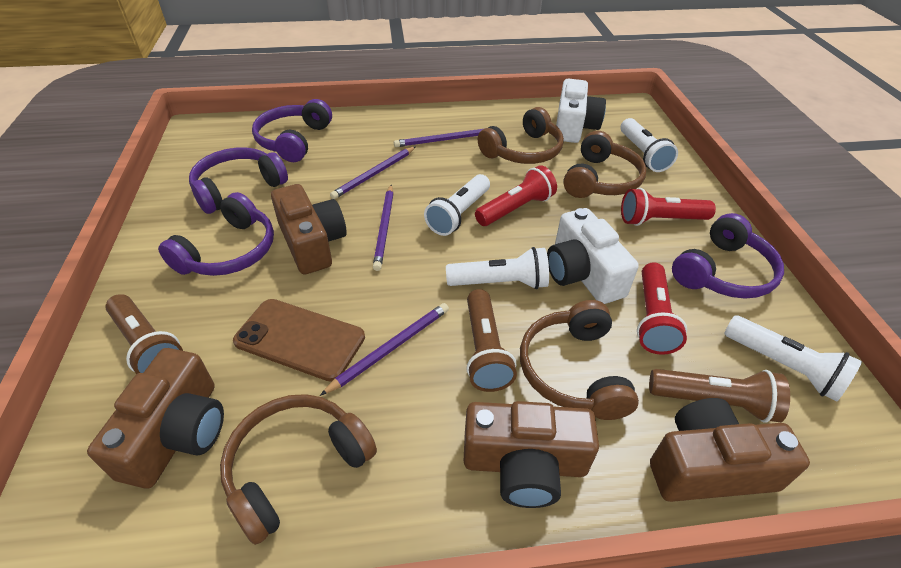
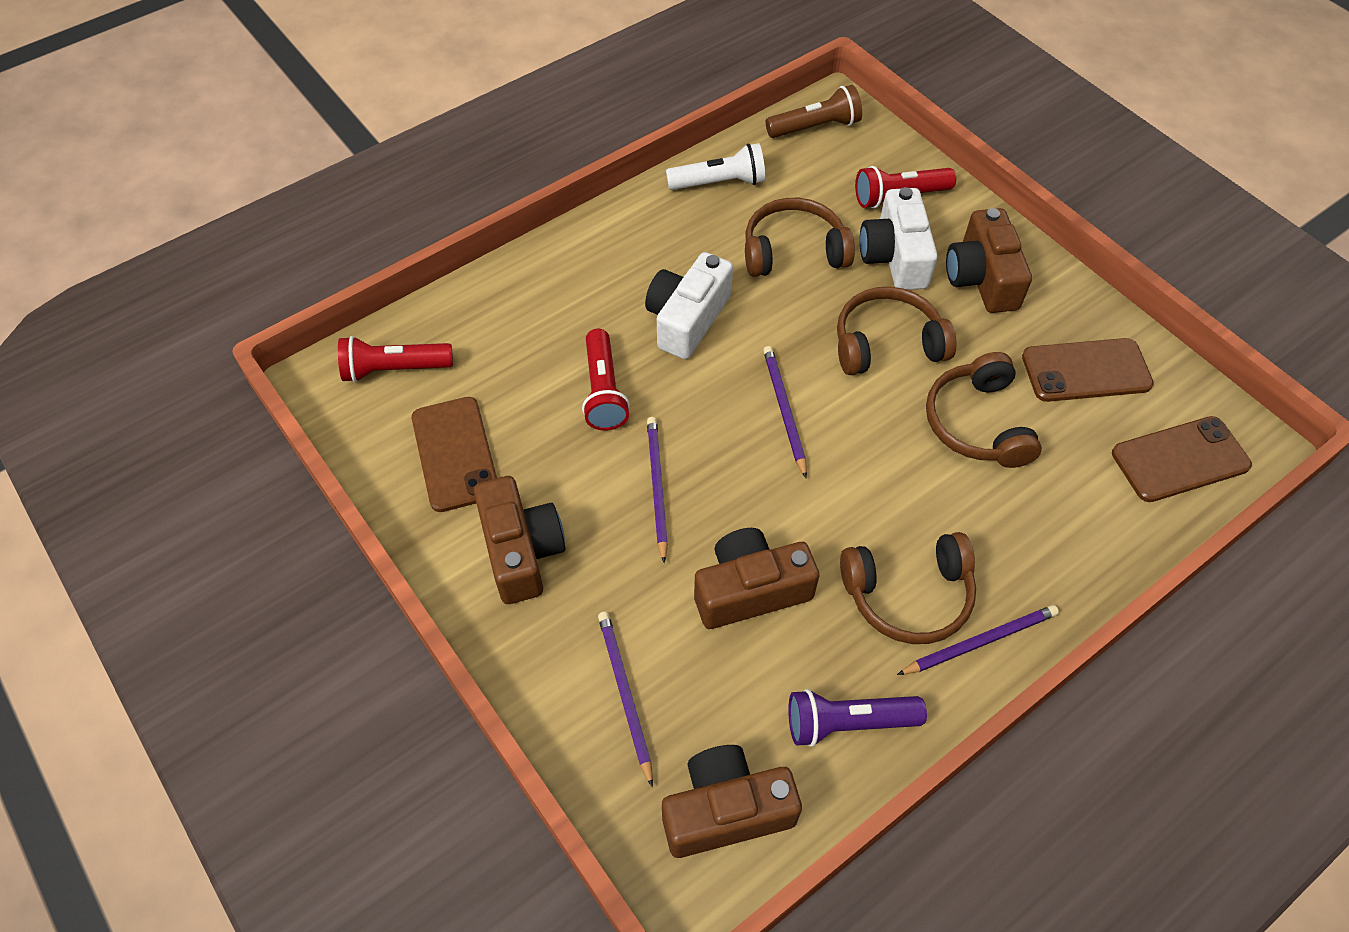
brown flashlight: 3 -> 1
brown phone: 1 -> 3
purple flashlight: 0 -> 1
purple headphones: 4 -> 0
white flashlight: 4 -> 1

